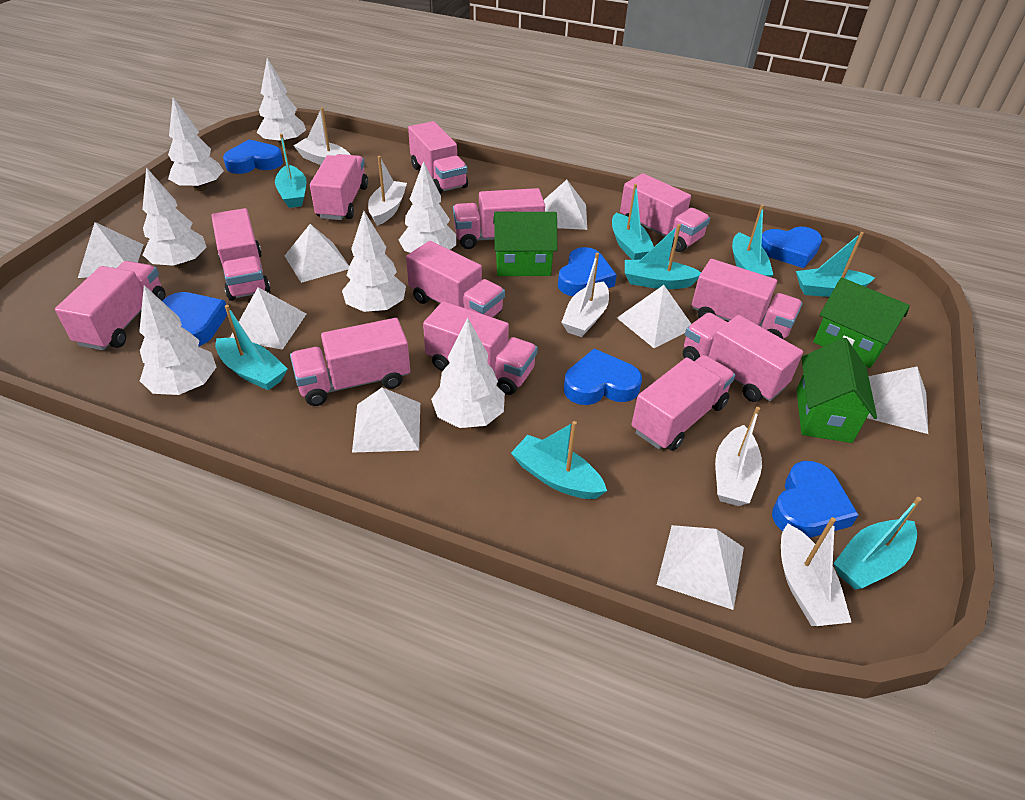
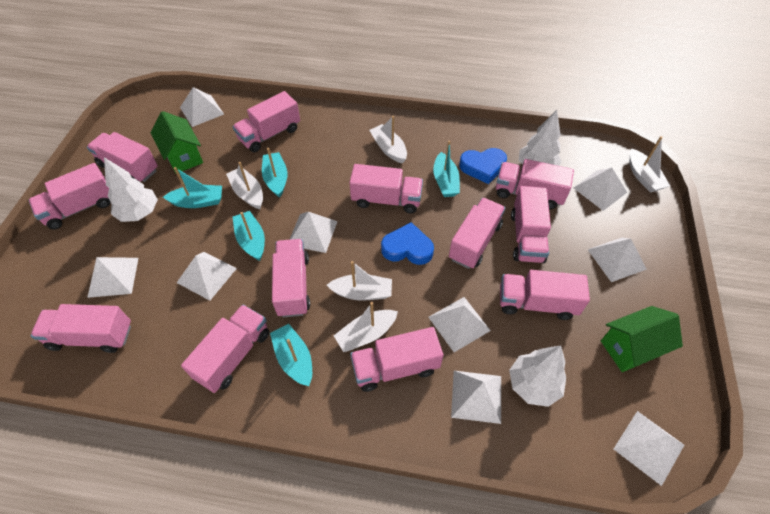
blue heart: 6 -> 2
green house: 3 -> 2
turquoise boat: 8 -> 5
white pyramid: 8 -> 9
white tree: 7 -> 3

